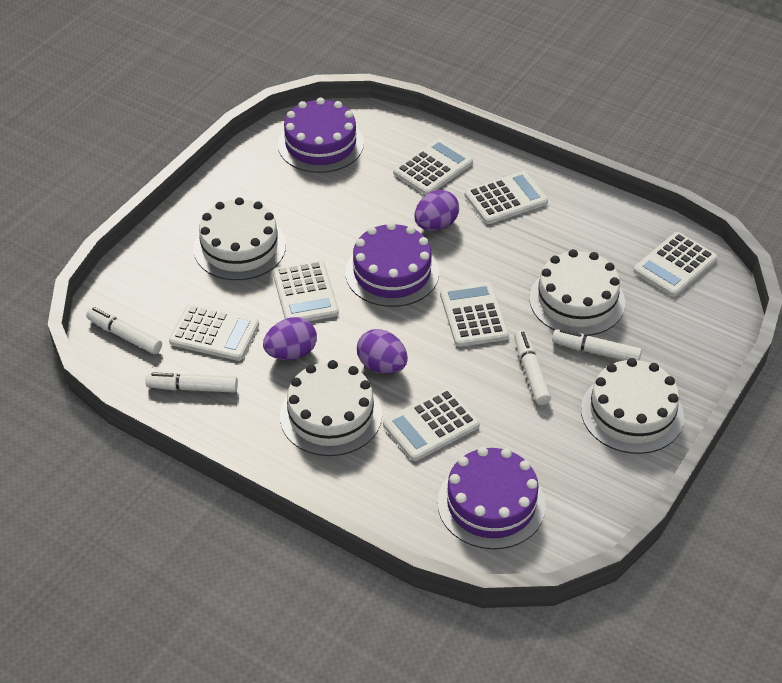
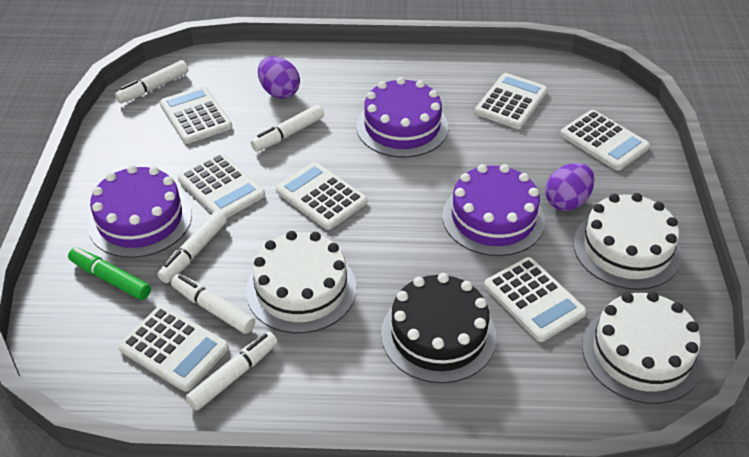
black cake: 0 -> 1
green marker: 0 -> 1
purple egg: 3 -> 2
white cake: 4 -> 3
white marker: 4 -> 5

